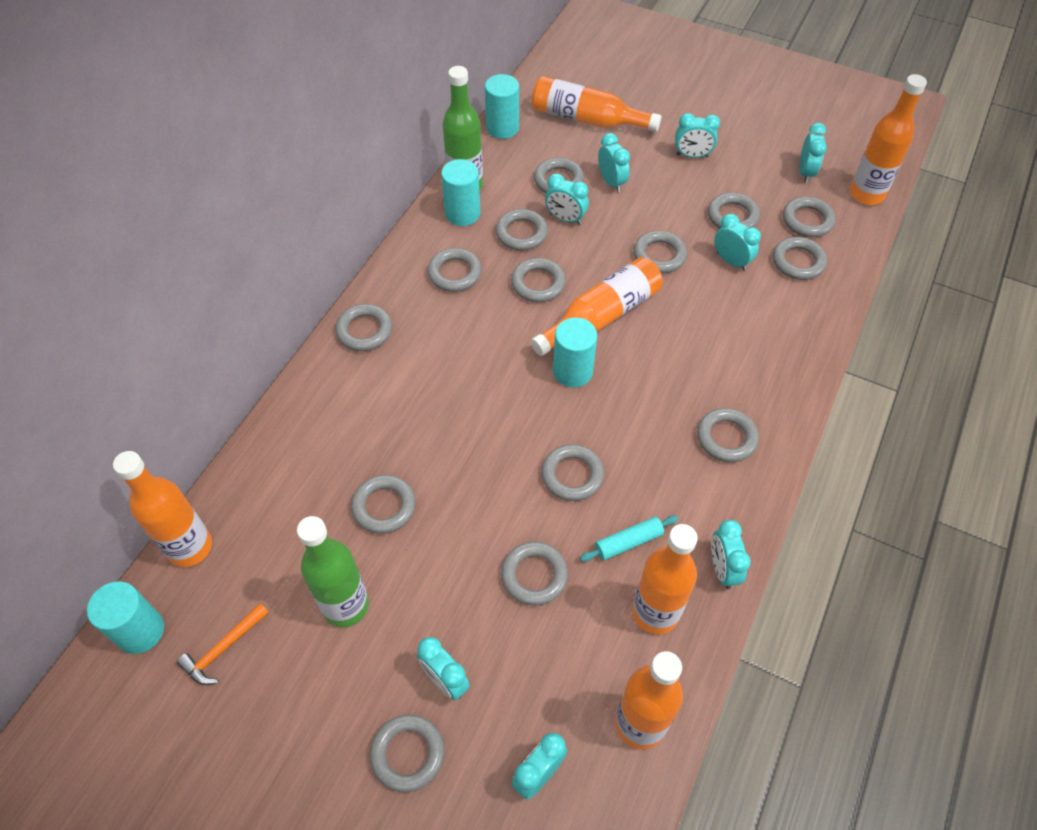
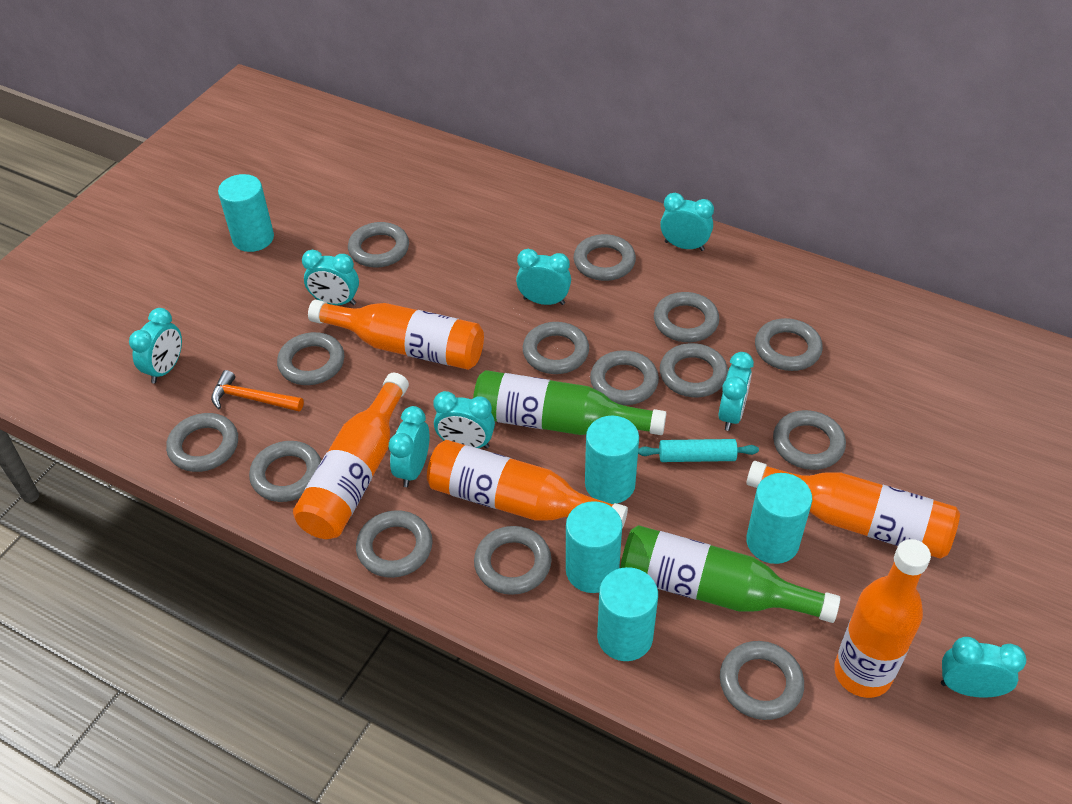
orange bottle: 6 -> 5
turquoise cylinder: 4 -> 5

